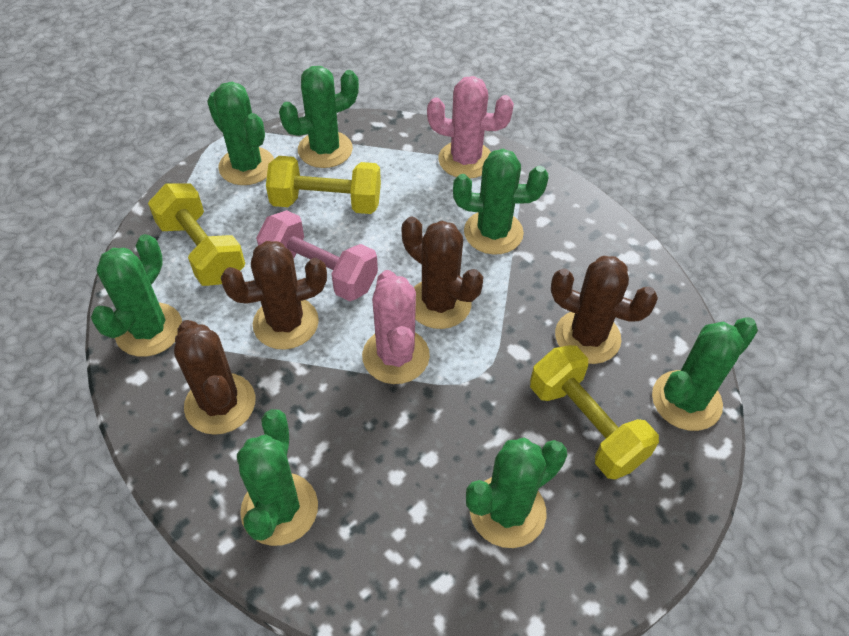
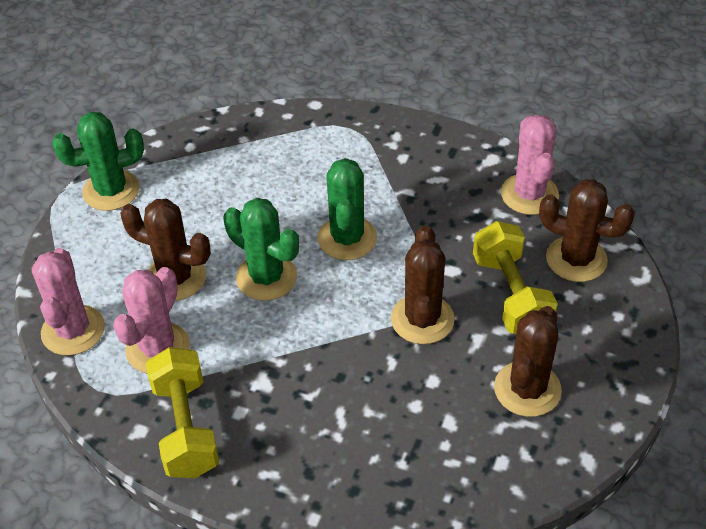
green cactus: 7 -> 3
pink cactus: 2 -> 3
pink dumbbell: 1 -> 0
yellow dumbbell: 3 -> 2

